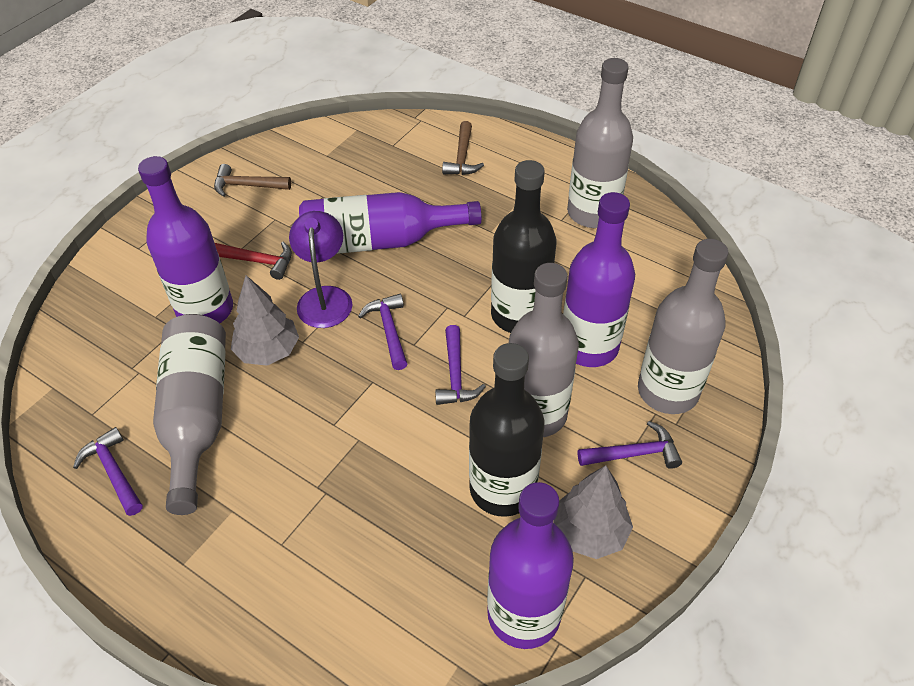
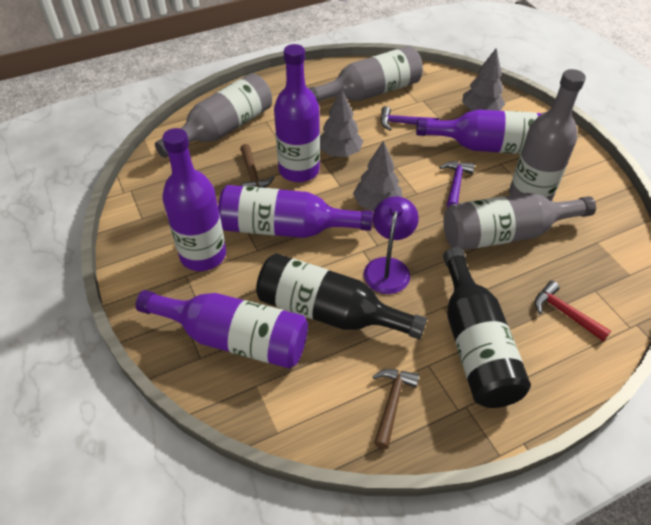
grey tree: 2 -> 3
purple bottle: 4 -> 5
purple hammer: 4 -> 2

